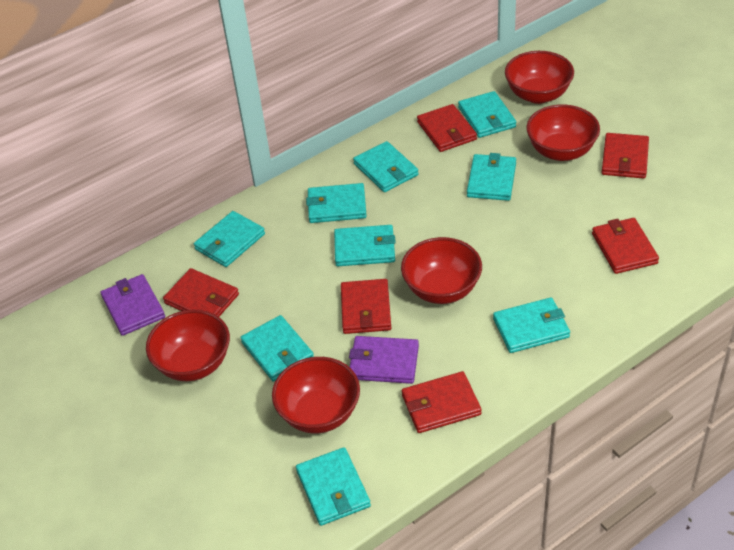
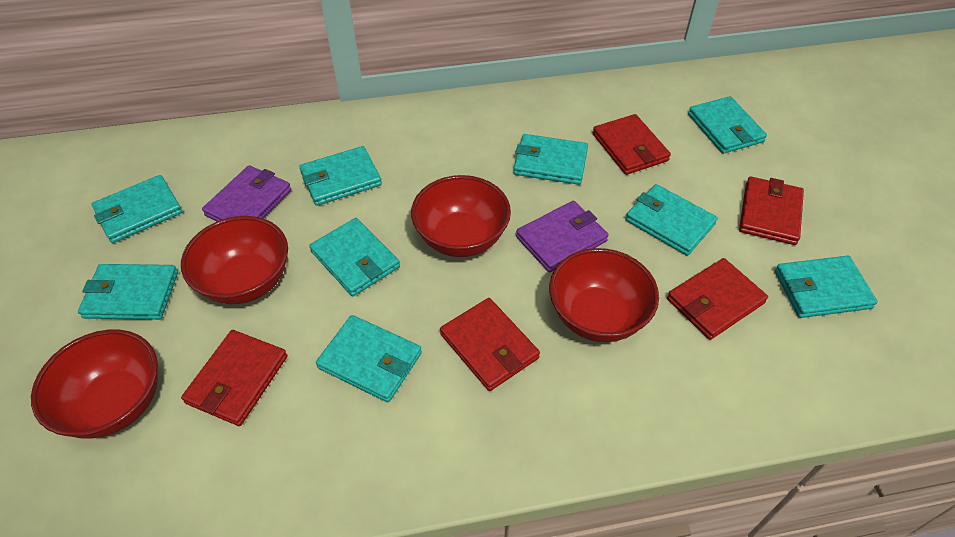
red bowl: 5 -> 4
red wallet: 6 -> 5

